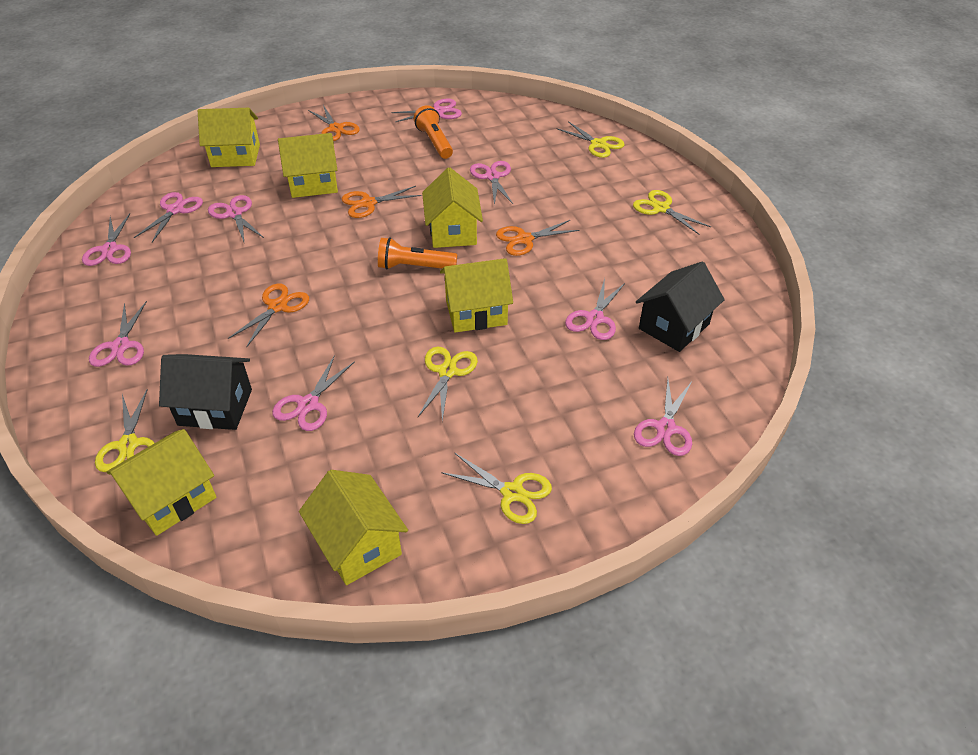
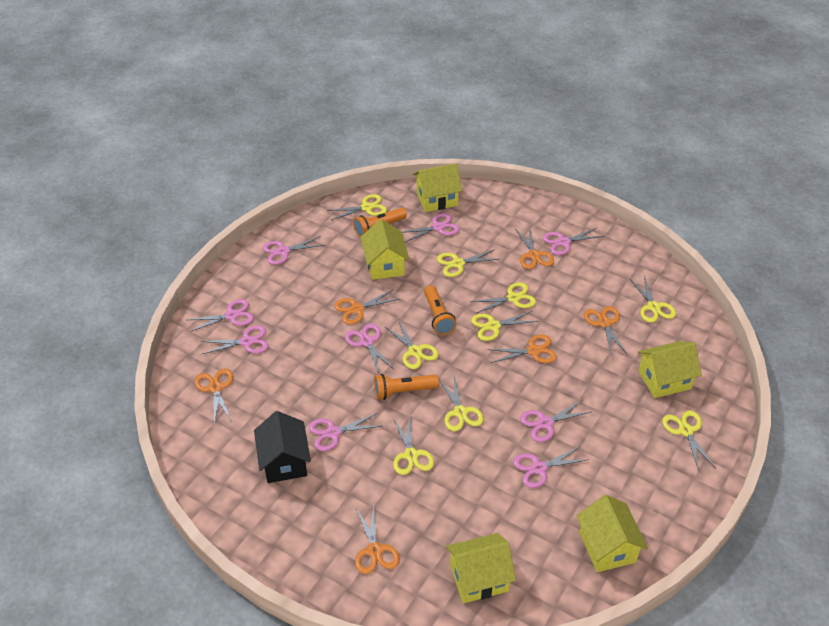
black house: 2 -> 1
orange flashlight: 2 -> 3
orange scissors: 4 -> 6
yellow house: 6 -> 5
yellow scissors: 5 -> 9

